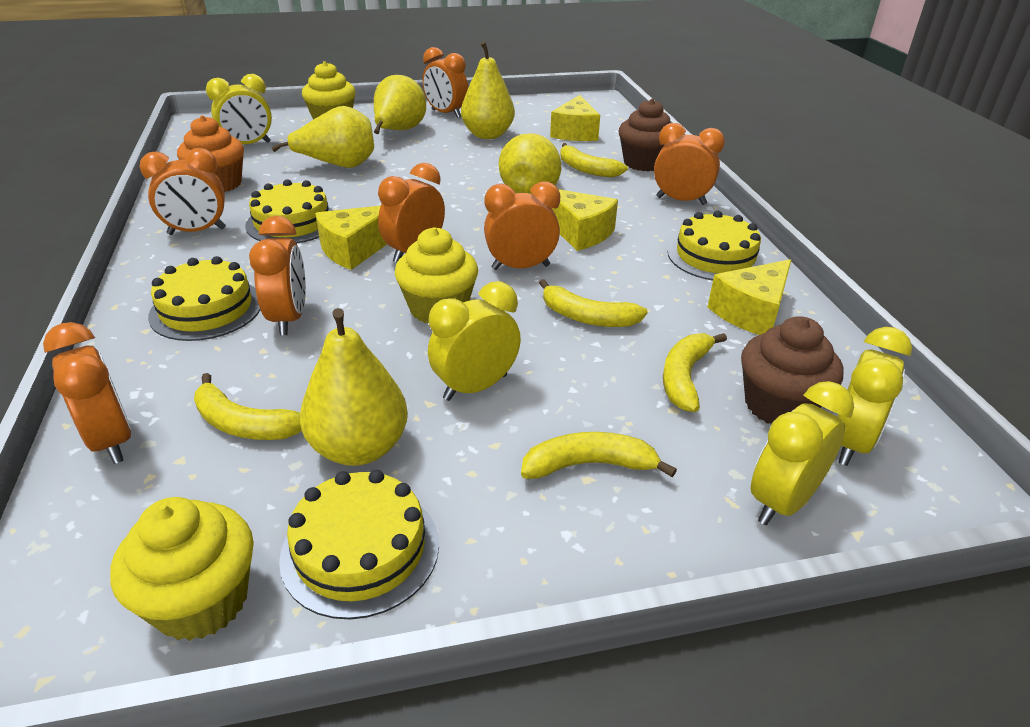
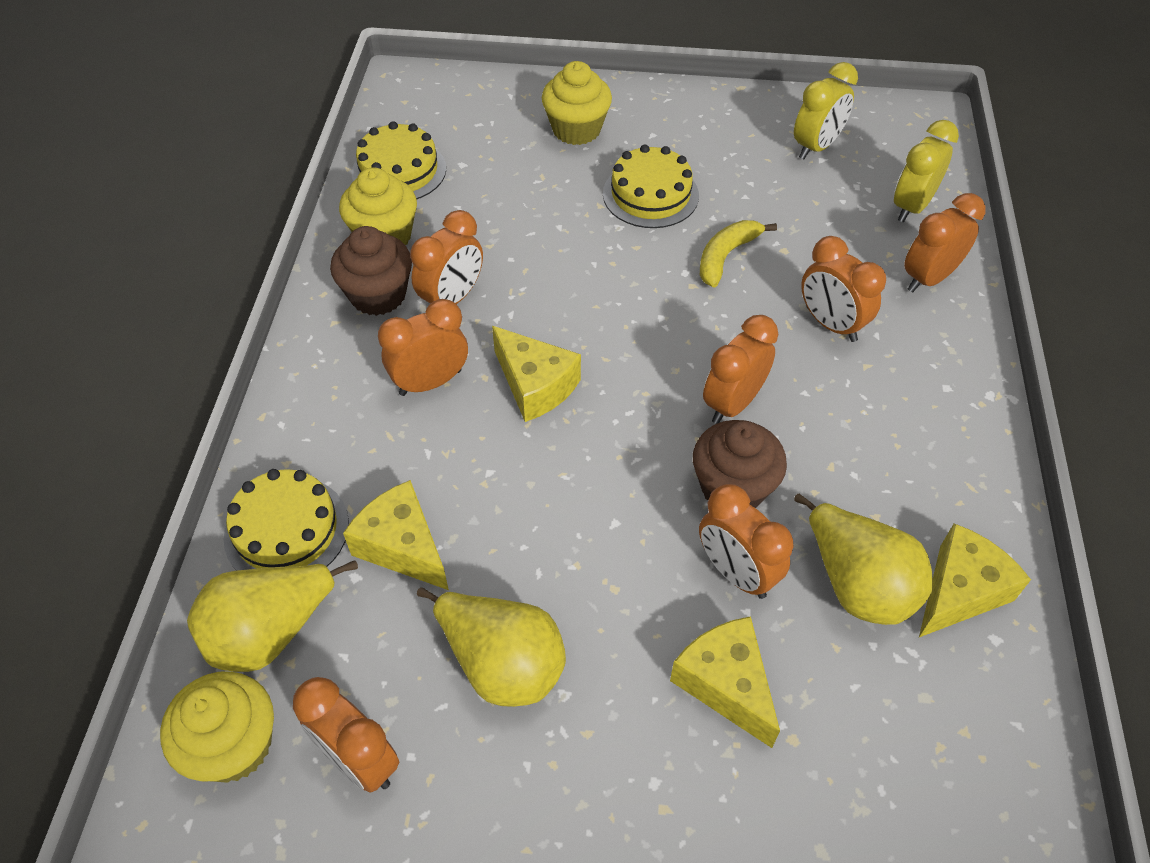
orange cupcake: 1 -> 0
yellow banana: 5 -> 1
yellow cake: 4 -> 3
yellow clock: 4 -> 2
yellow pear: 5 -> 3

